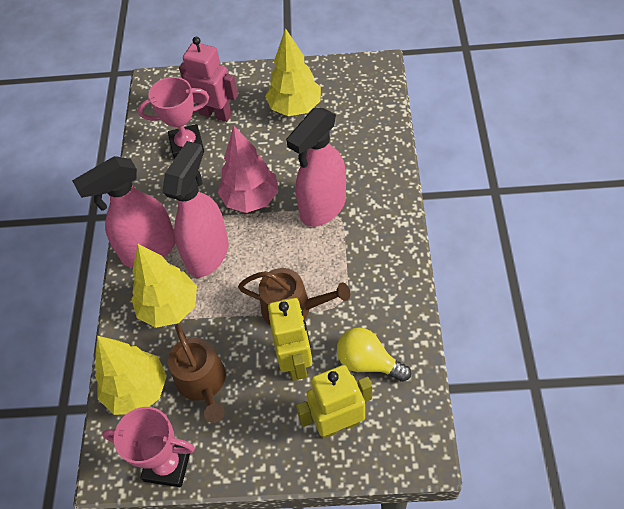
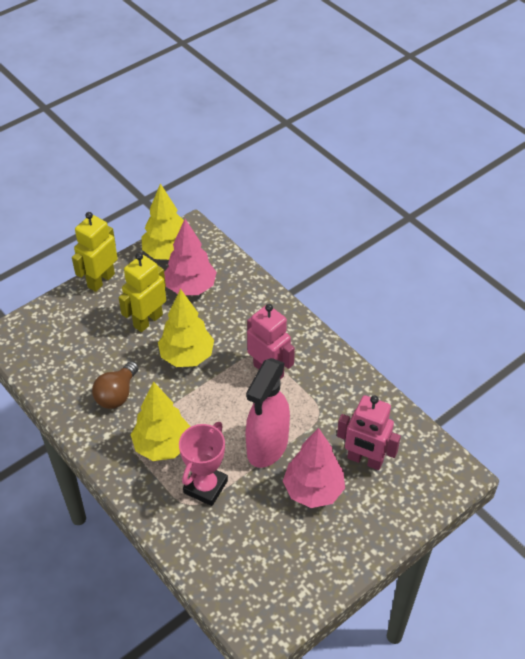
brown light bulb: 0 -> 1
brown watering can: 2 -> 0
pink robot: 1 -> 2
pink spray bottle: 3 -> 1
pink tree: 1 -> 2
pink trophy: 2 -> 1
yellow light bulb: 1 -> 0

